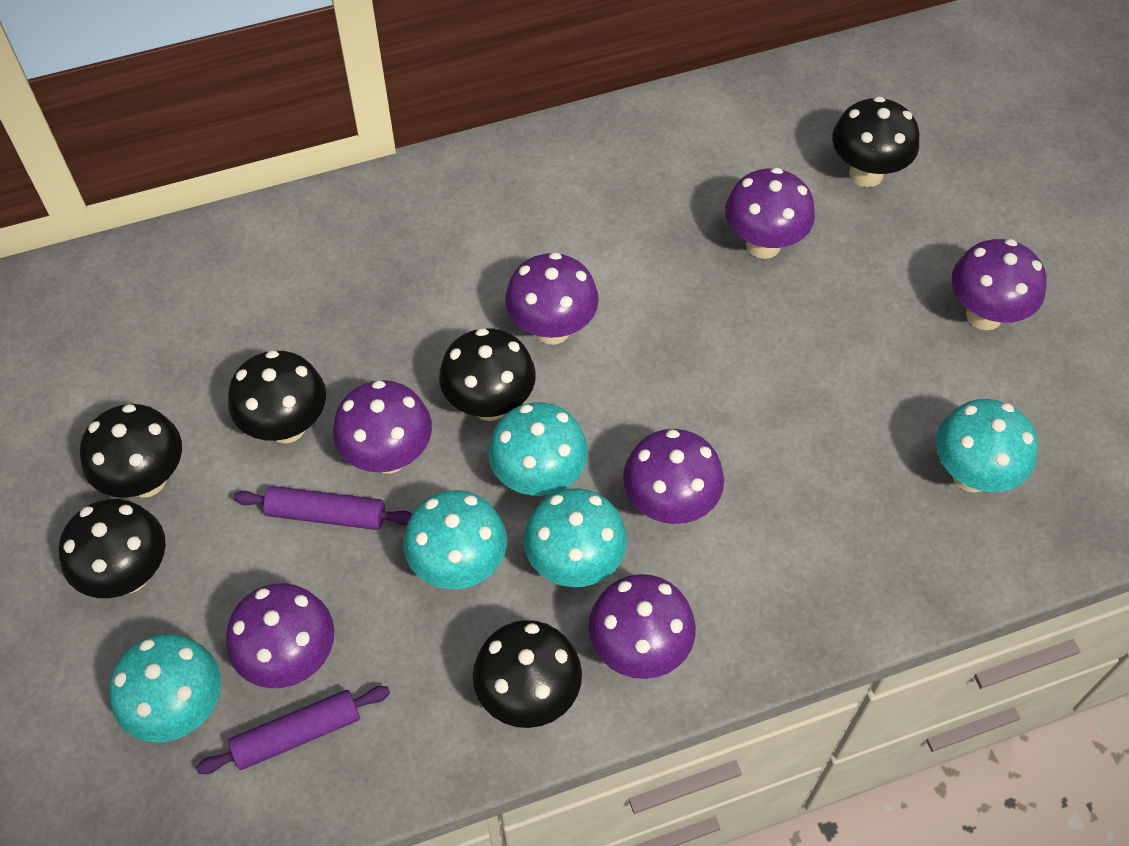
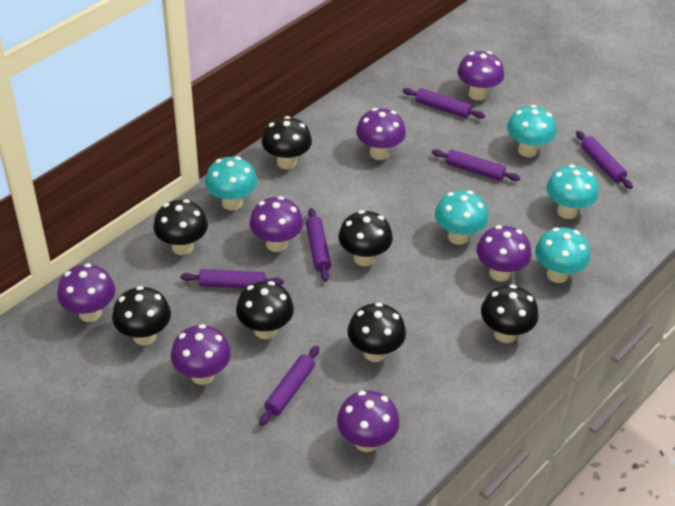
black mushroom: 6 -> 7
purple rolling pin: 2 -> 6

